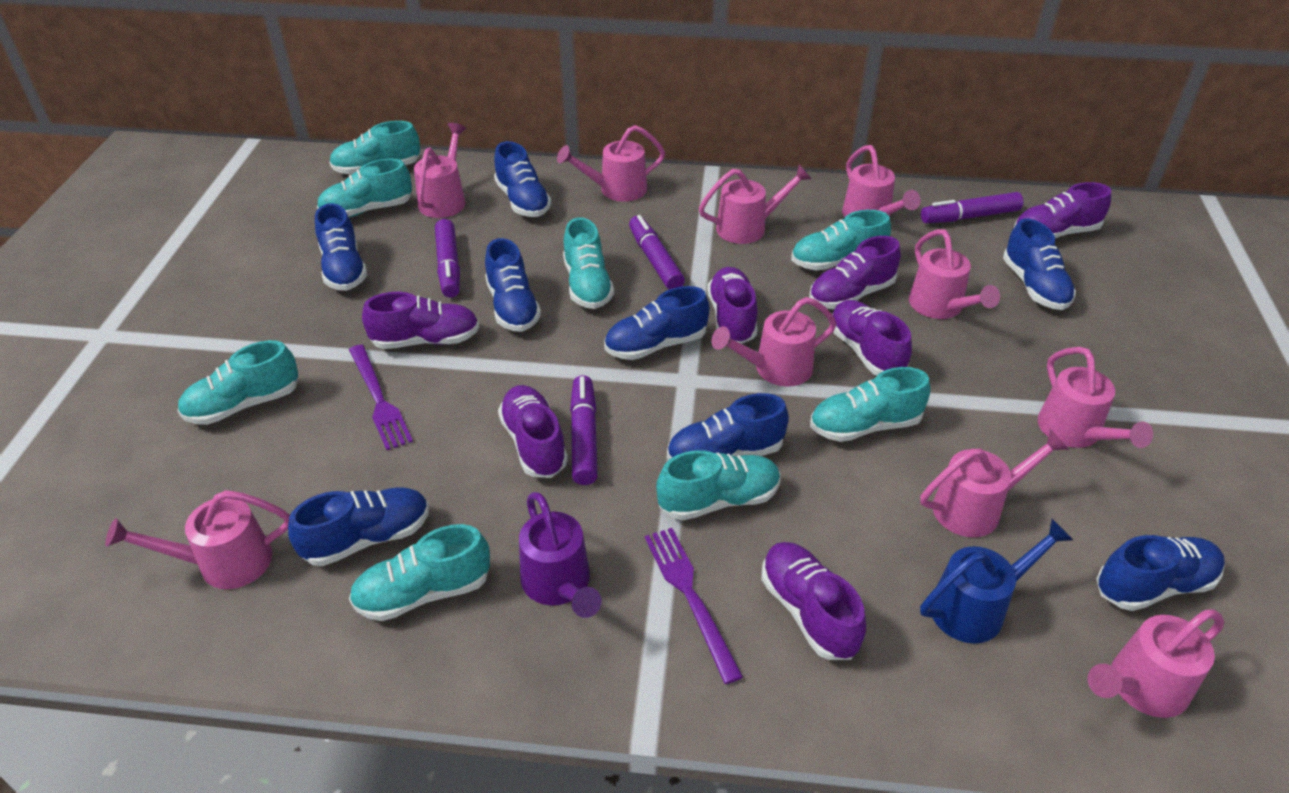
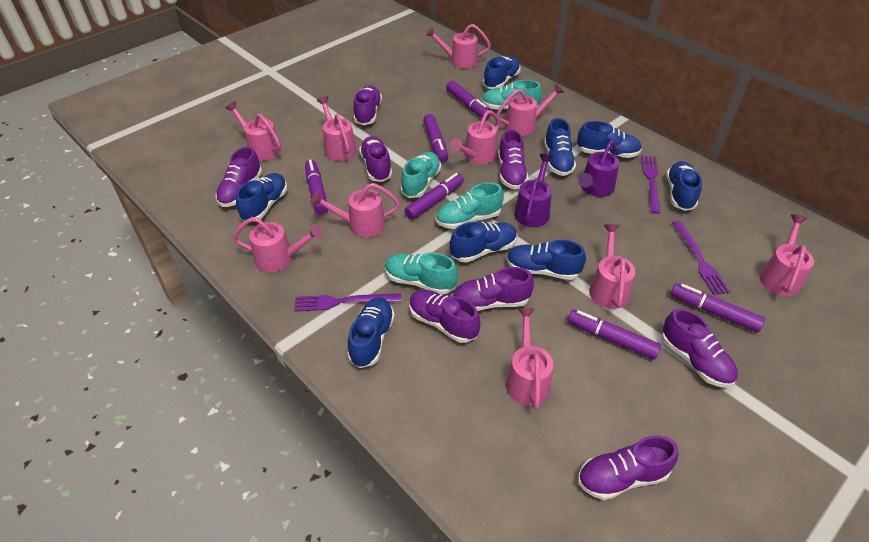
blue watering can: 1 -> 0
purple fork: 2 -> 3
purple marker: 4 -> 6
purple shoe: 7 -> 8
purple watering can: 1 -> 2
turquoise shoe: 8 -> 4

